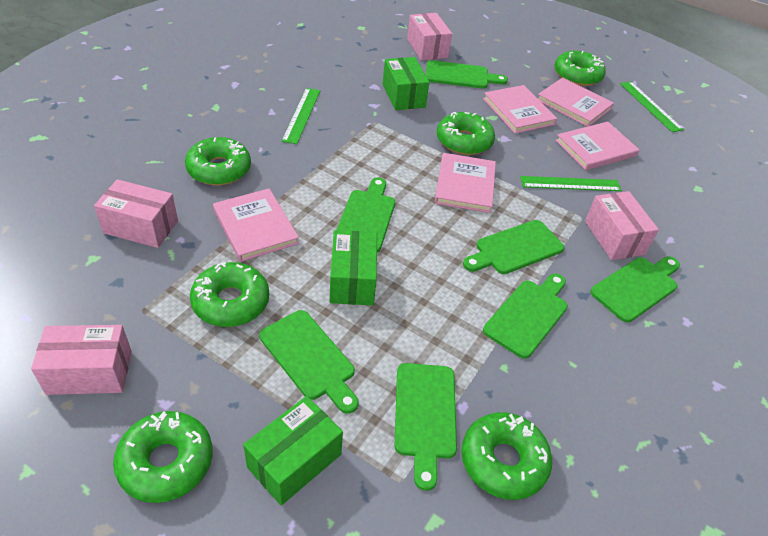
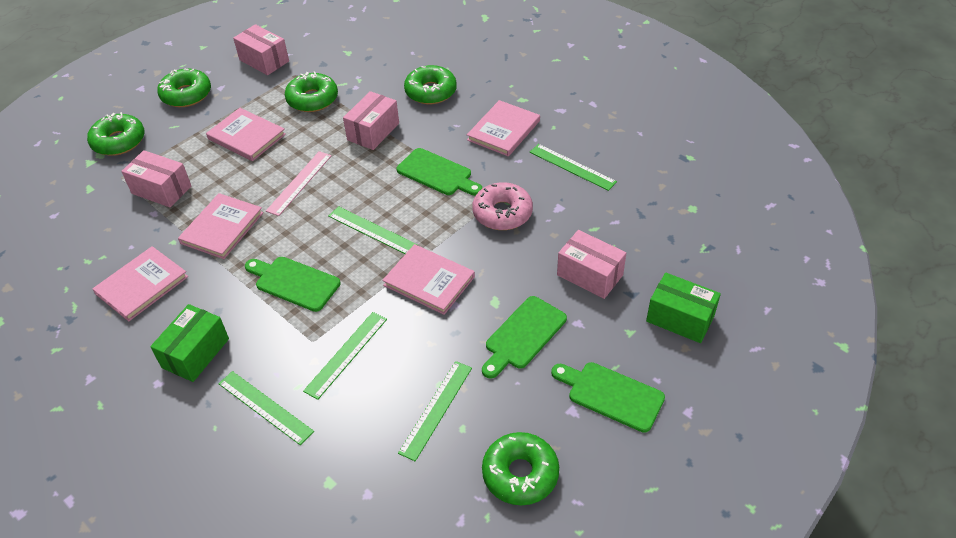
green box: 3 -> 2
green cutting board: 7 -> 4
green donut: 6 -> 5
green ruler: 3 -> 5
pink donut: 0 -> 1
pink ruler: 0 -> 1

